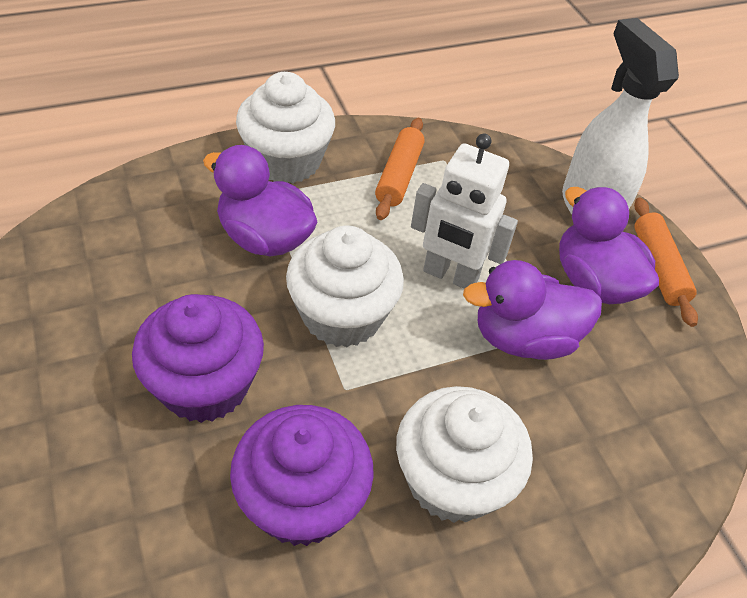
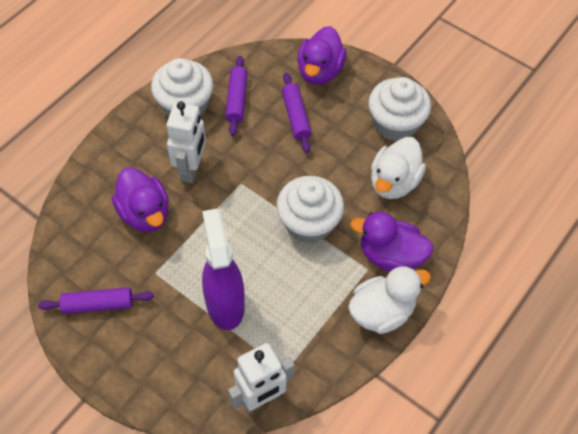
orange rolling pin: 2 -> 0
purple cupcake: 2 -> 0
purple rolling pin: 0 -> 3
purple spray bottle: 0 -> 1
white duck: 0 -> 2
white robot: 1 -> 2
white spray bottle: 1 -> 0

